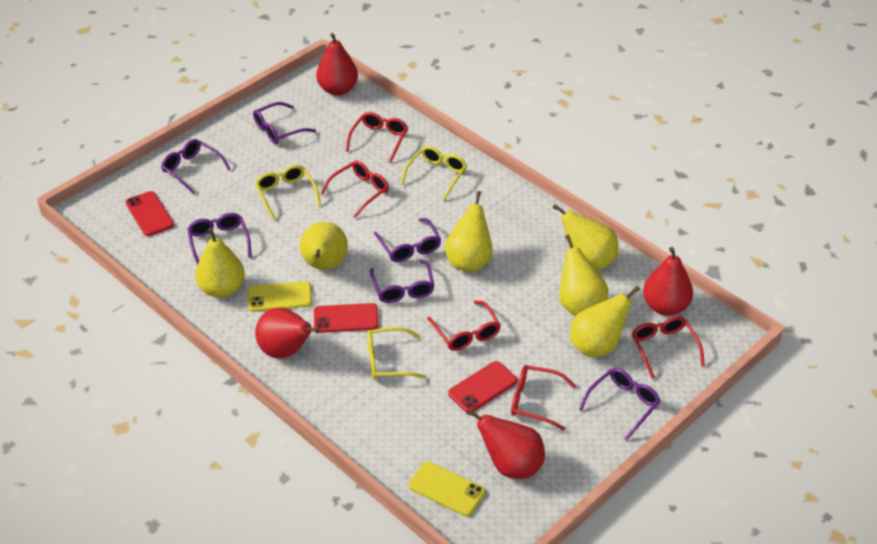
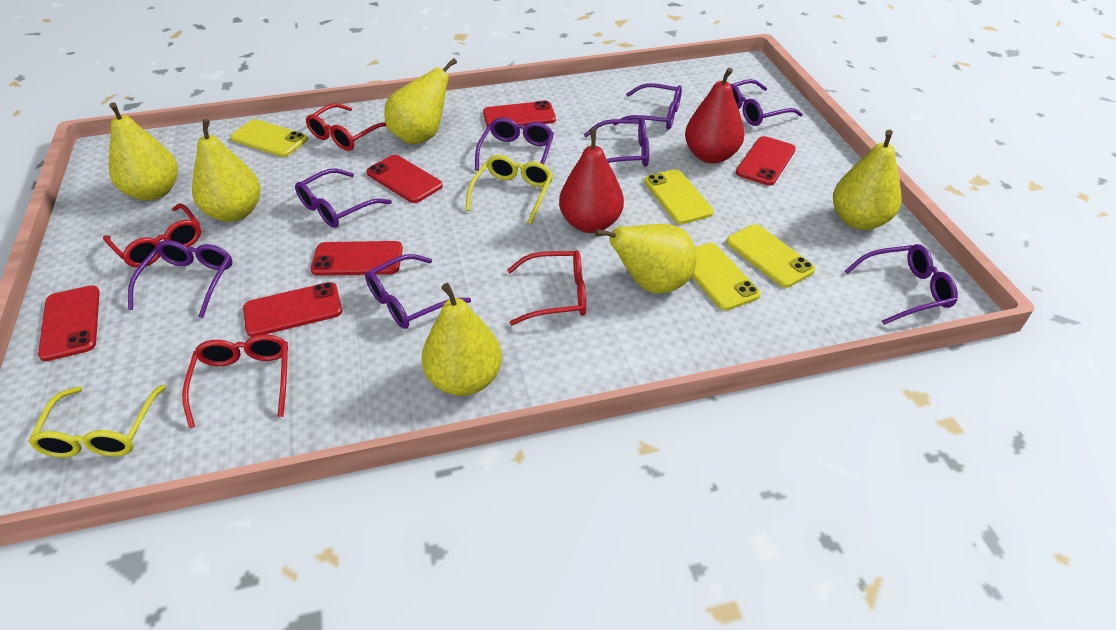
purple glasses: 6 -> 8
red glasses: 5 -> 4
red pear: 4 -> 2
red phone: 3 -> 6
yellow glasses: 3 -> 2
yellow phone: 2 -> 4

